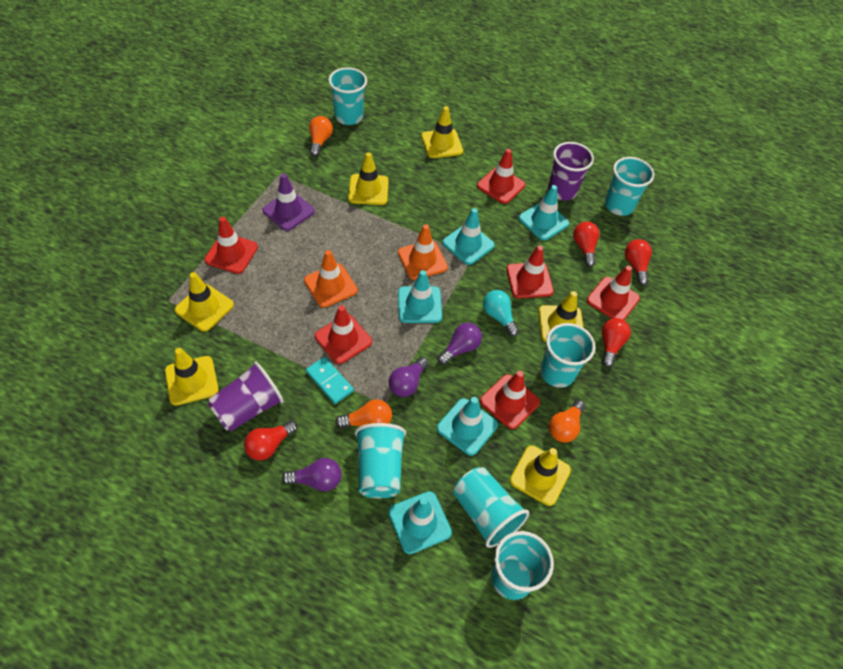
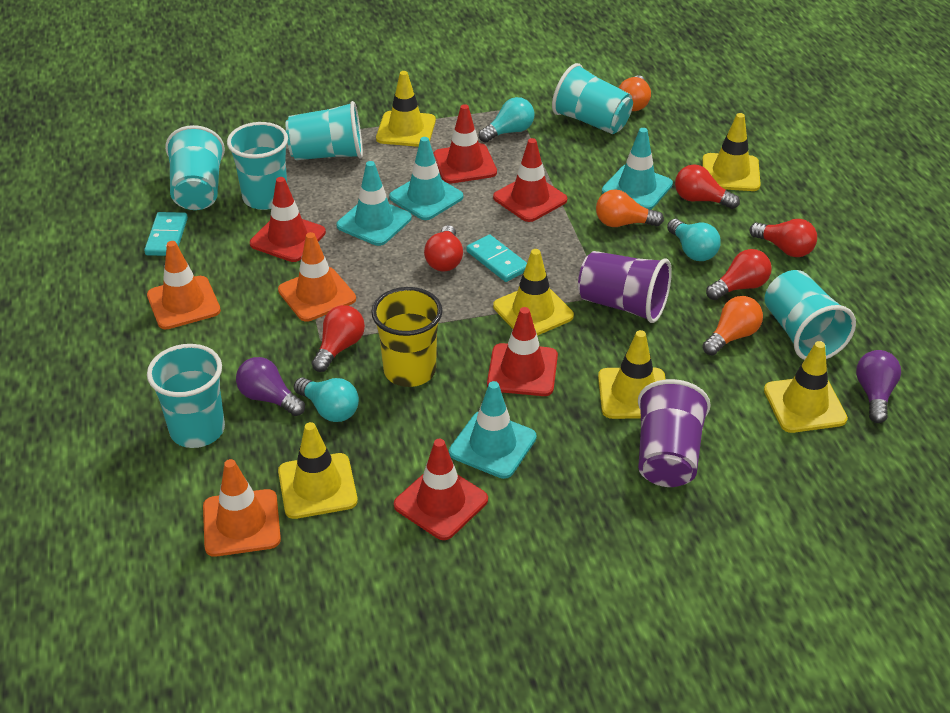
orange traffic cone: 2 -> 3
purple light bulb: 3 -> 2
purple traffic cone: 1 -> 0
red light bulb: 4 -> 5
red traffic cone: 6 -> 5
turquoise domino: 1 -> 2
turquoise light bulb: 1 -> 3
turquoise traffic cone: 5 -> 4
yellow cup: 0 -> 1

